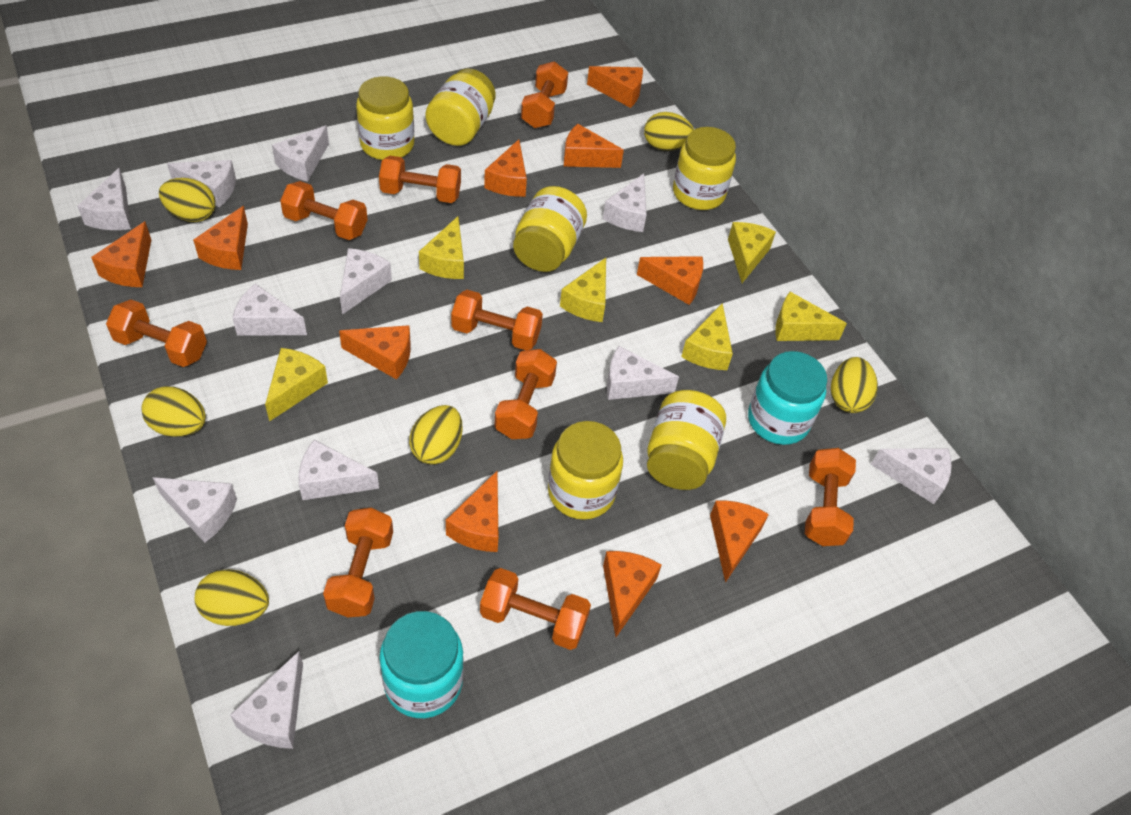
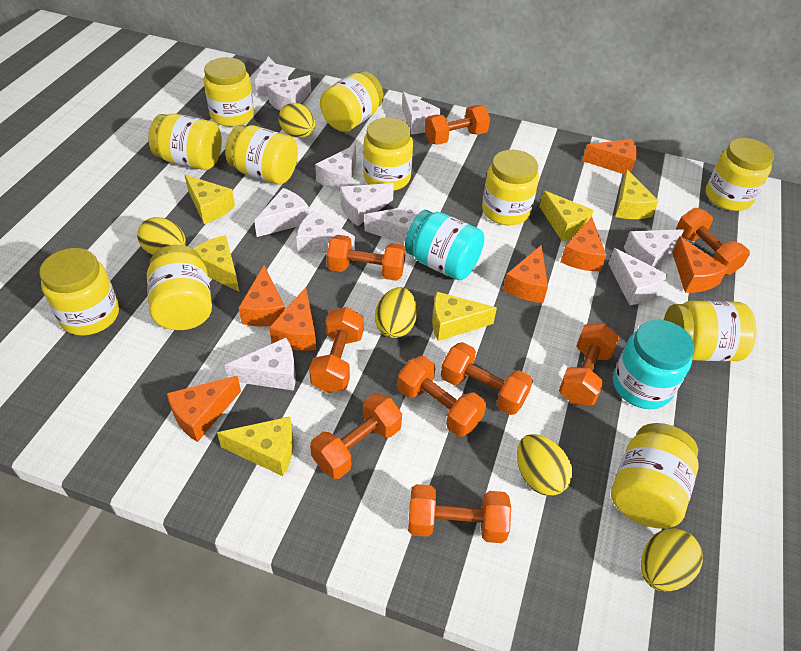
orange cheese: 10 -> 7
yellow egg: 6 -> 5
yellow jar: 6 -> 11

